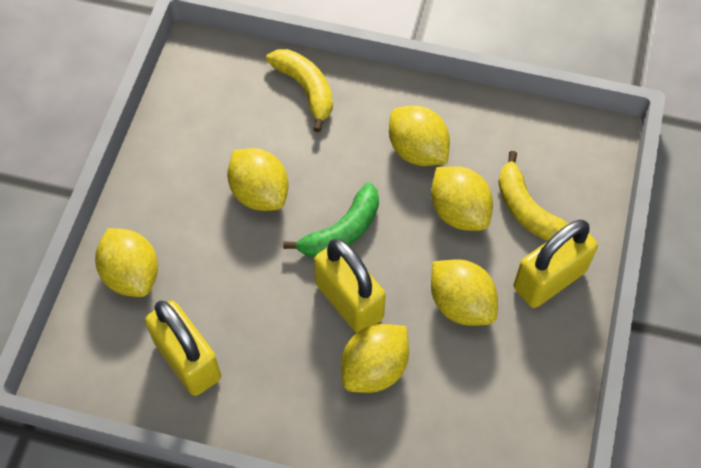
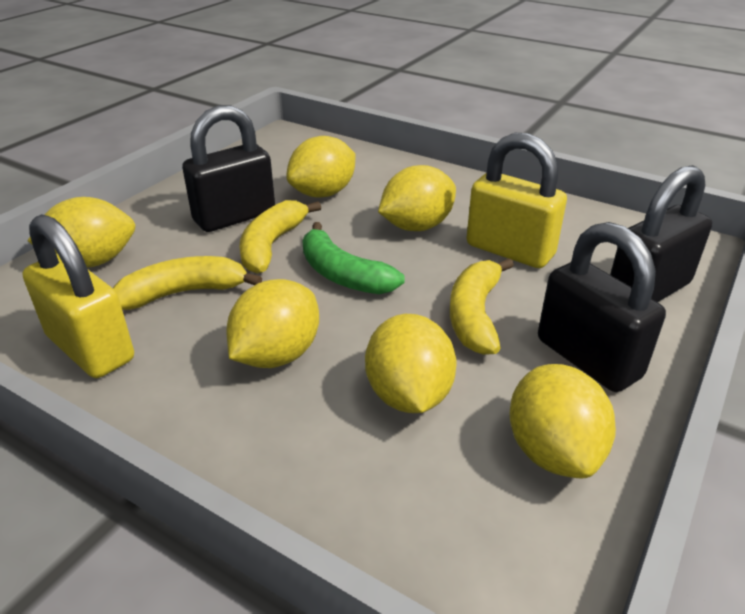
black padlock: 0 -> 3
yellow banana: 2 -> 3
yellow padlock: 3 -> 2

